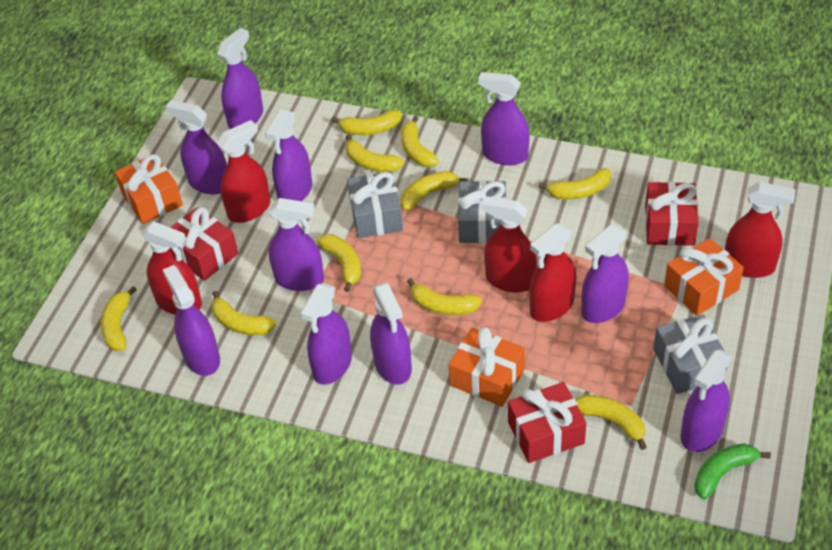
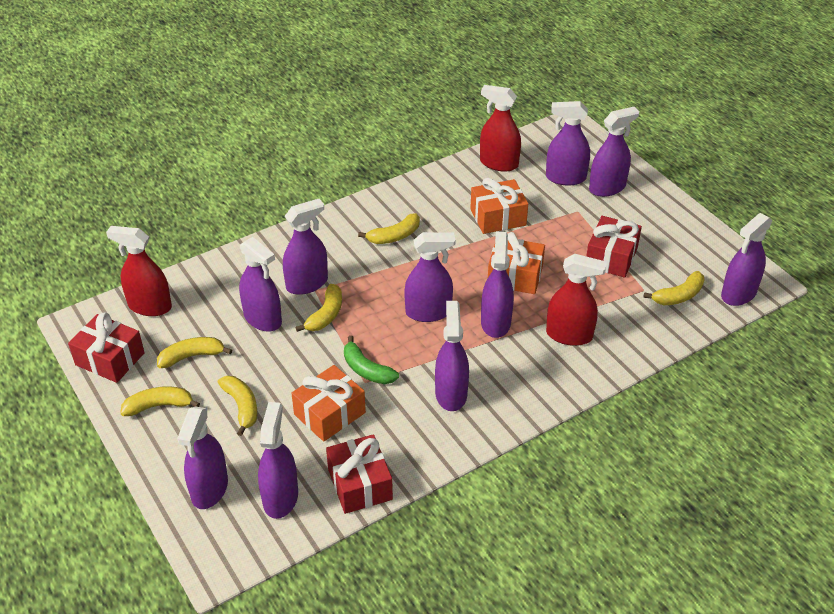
grey gift: 3 -> 0
red spray bottle: 5 -> 3
yellow banana: 10 -> 6

